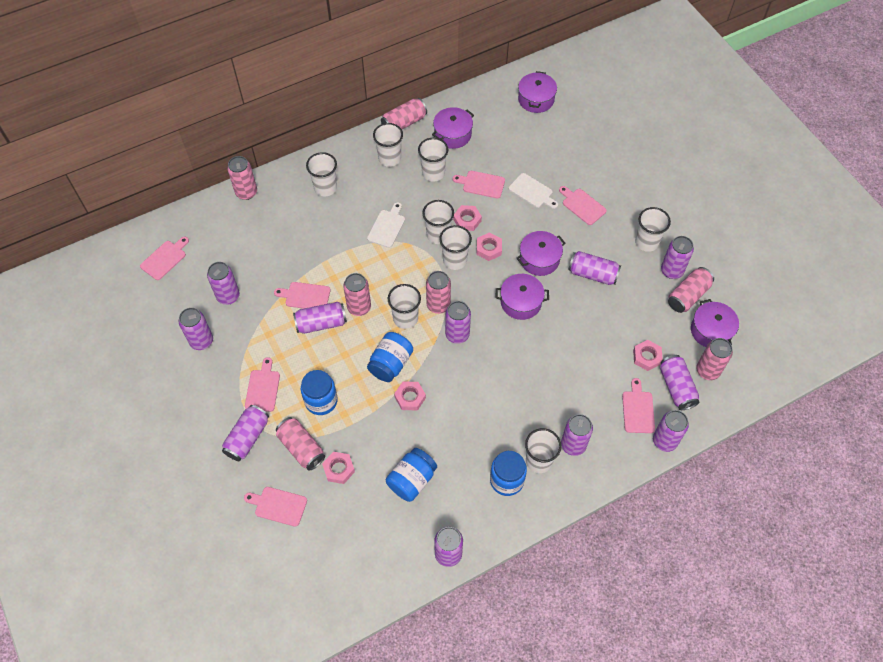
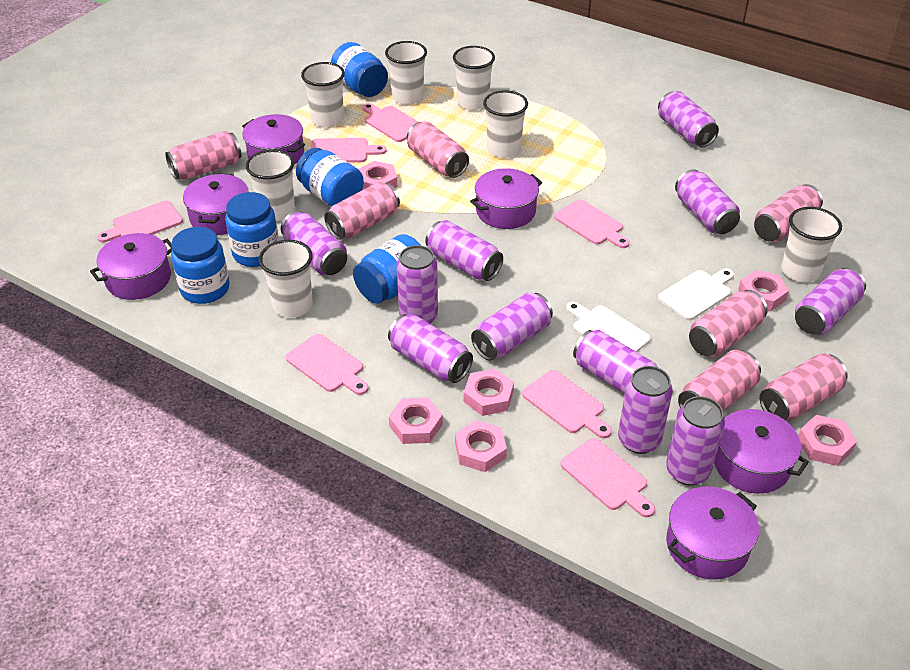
blue jar: 4 -> 5
pink nut: 5 -> 6
purple pot: 5 -> 6
white cup: 8 -> 7

